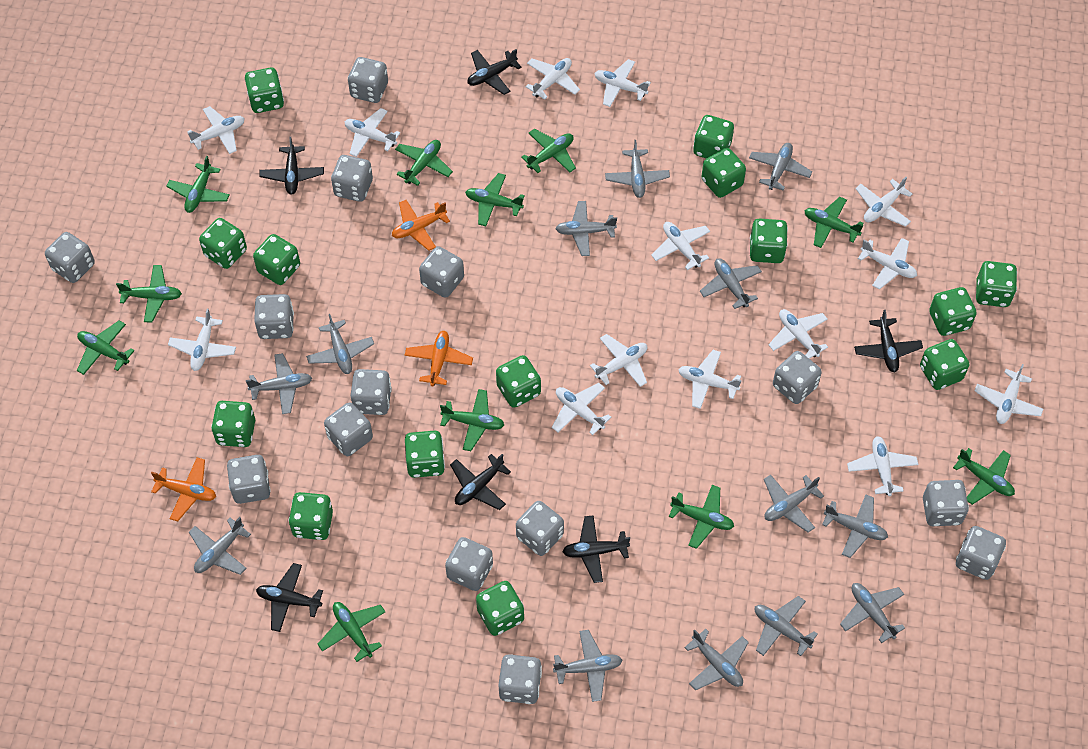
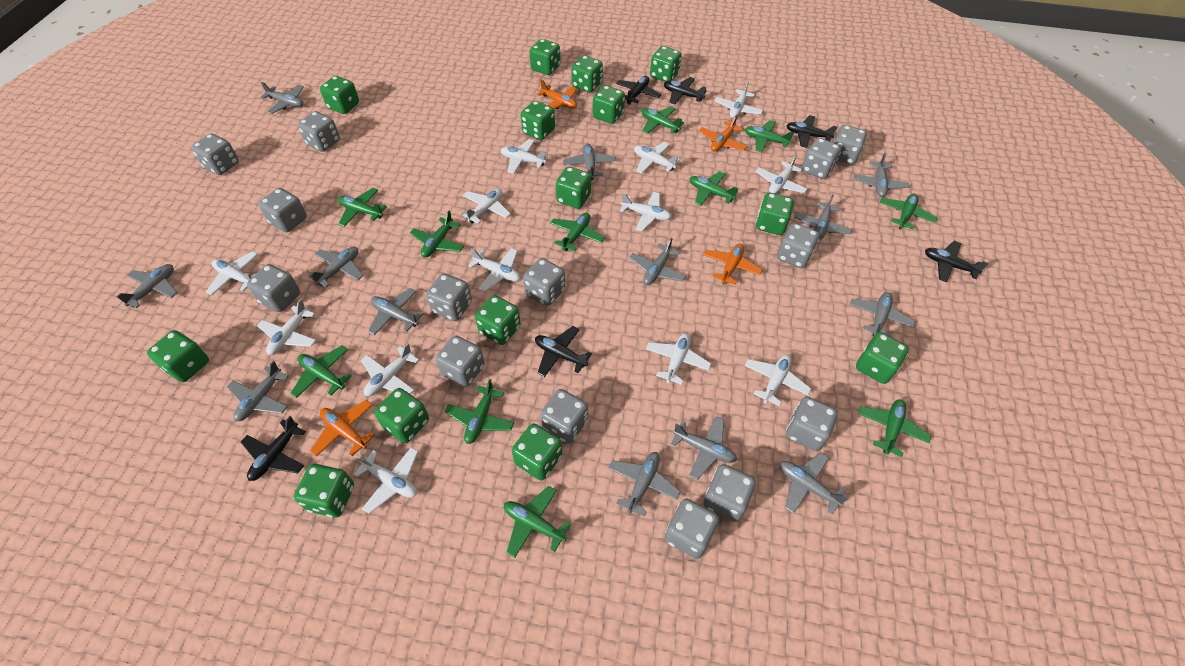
orange plane: 3 -> 4
white plane: 14 -> 13

